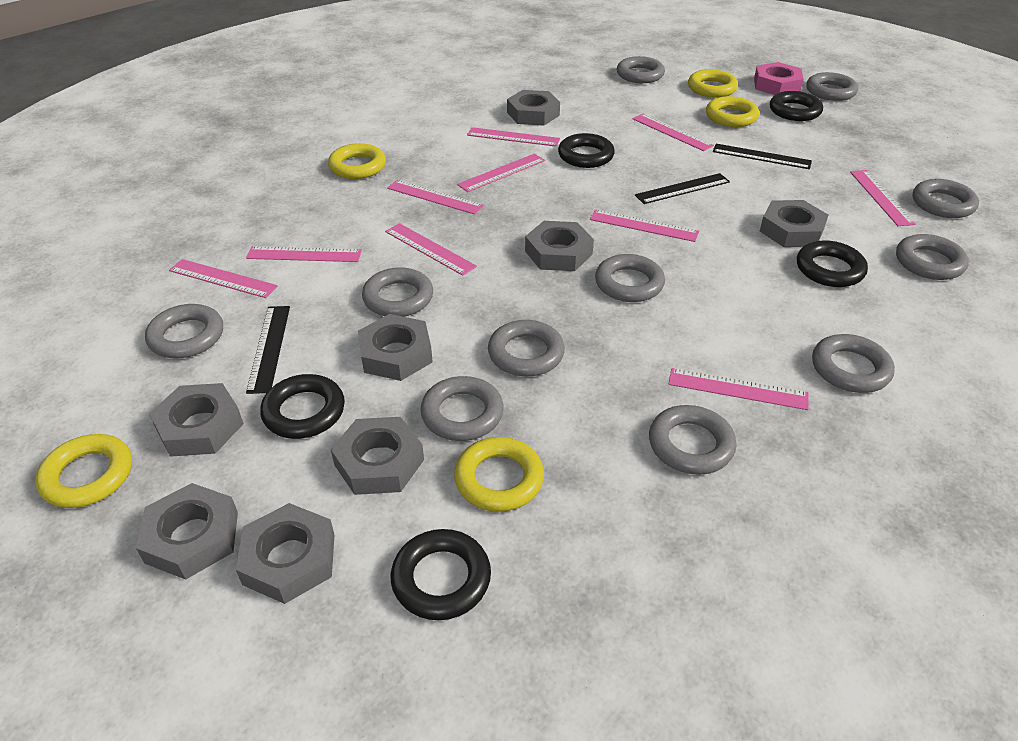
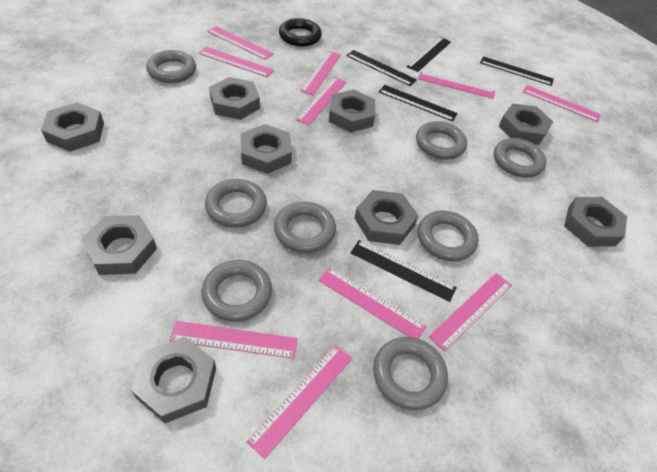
black ring: 5 -> 1
black ruler: 3 -> 5
grey nut: 8 -> 9
grey ring: 11 -> 8
pink nut: 1 -> 0
yellow ring: 5 -> 0

